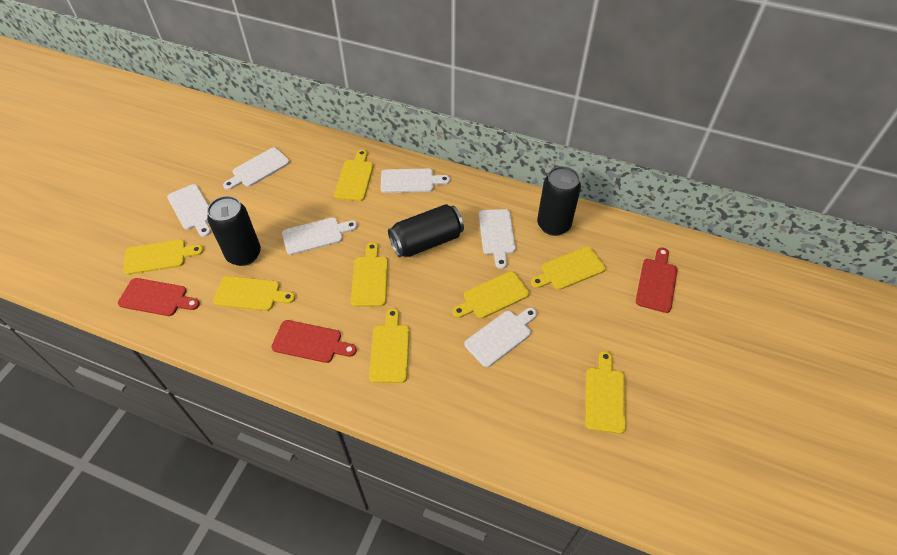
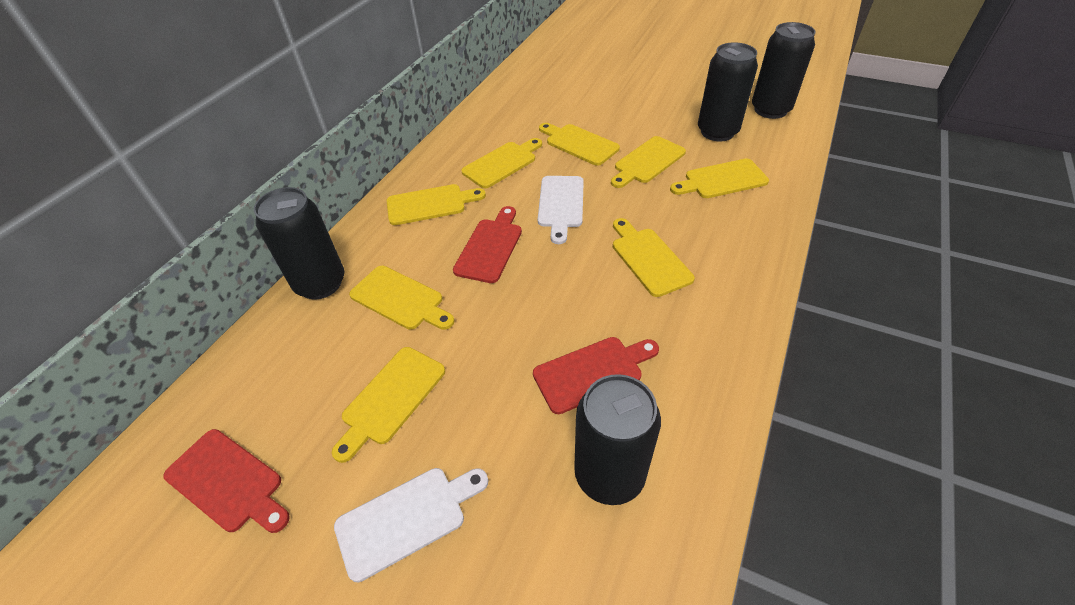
black can: 3 -> 4
white cutting board: 6 -> 2

